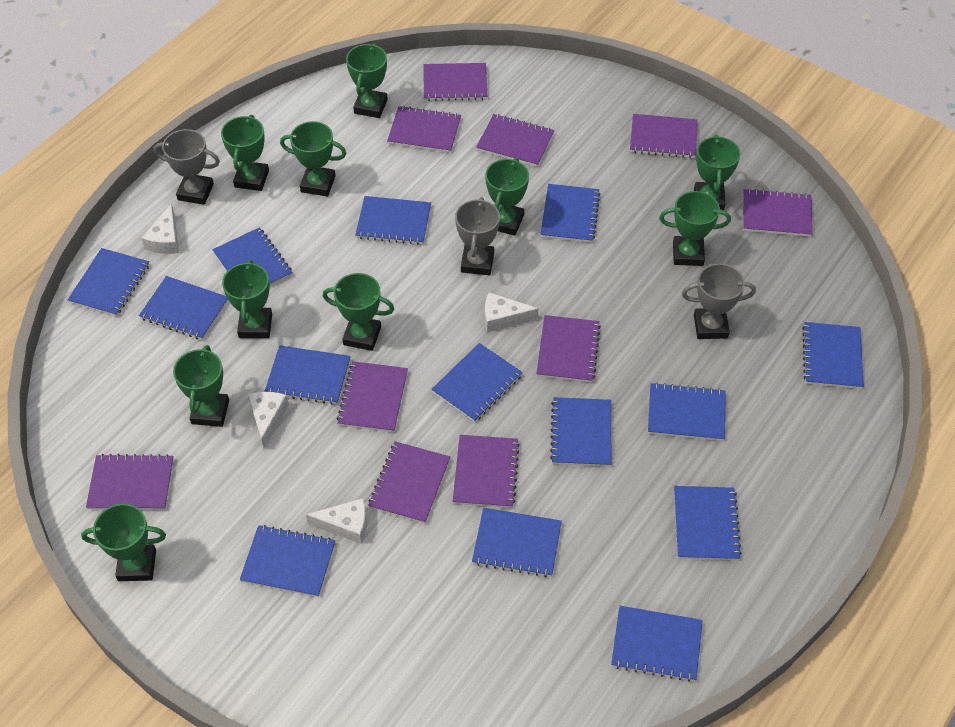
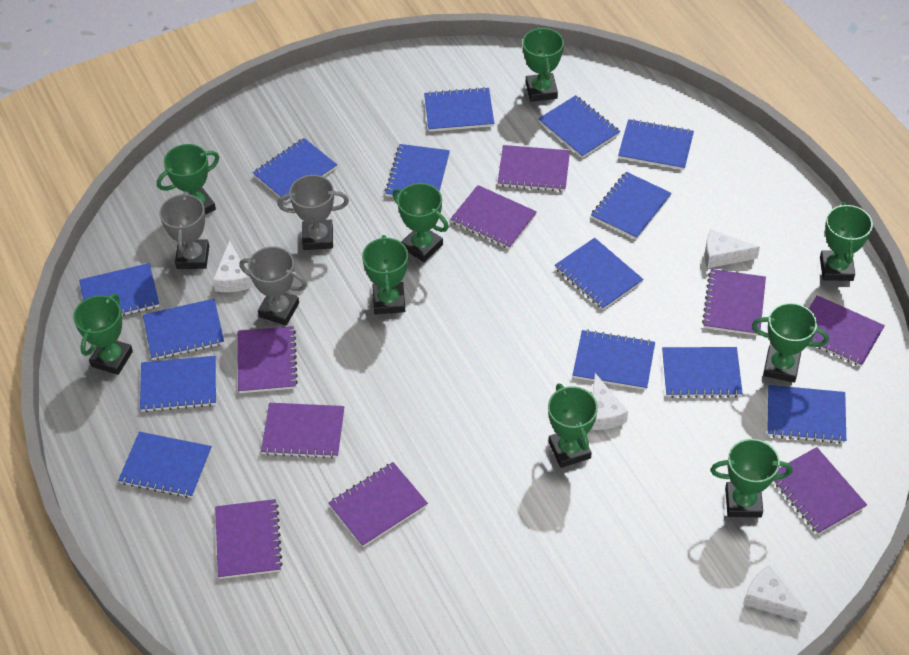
green trophy: 10 -> 9
purple notebook: 10 -> 9

